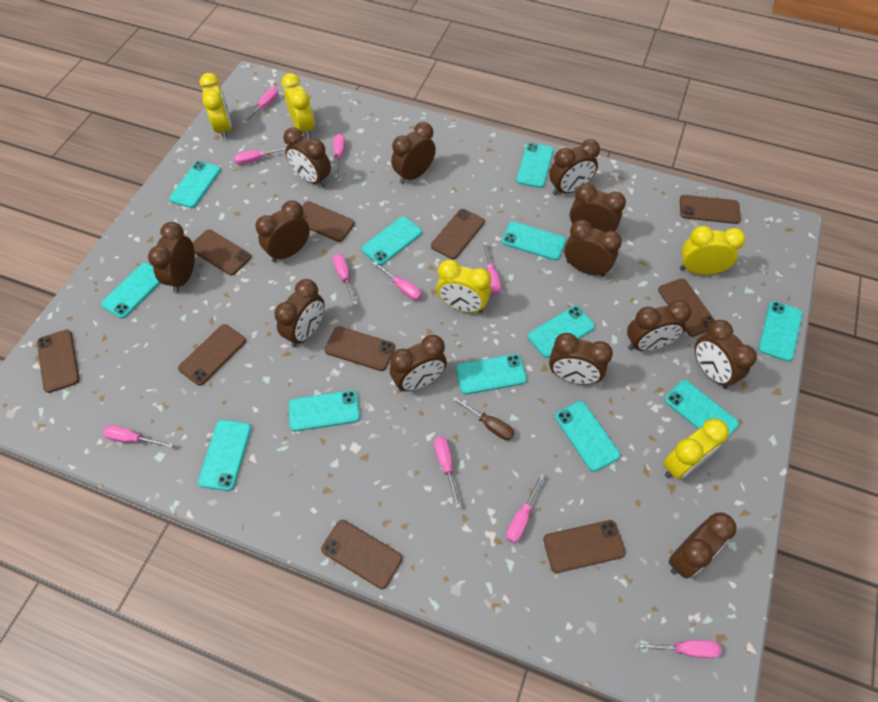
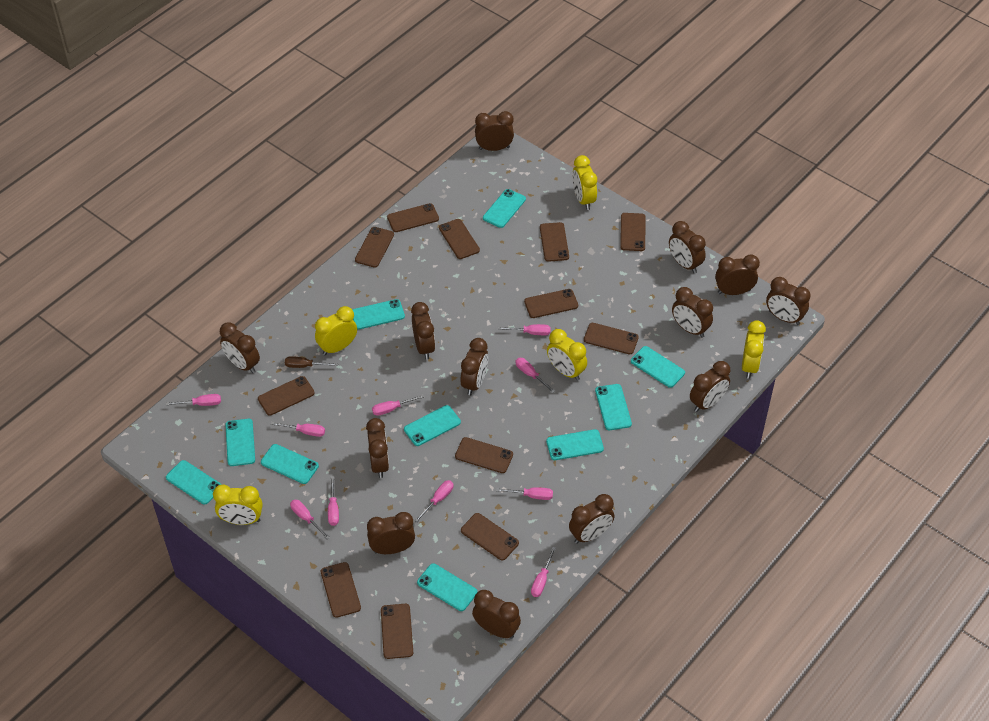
brown phone: 10 -> 12
turquoise phone: 12 -> 10

